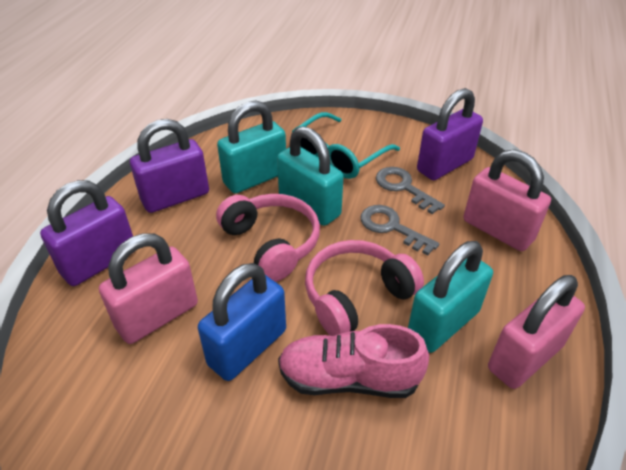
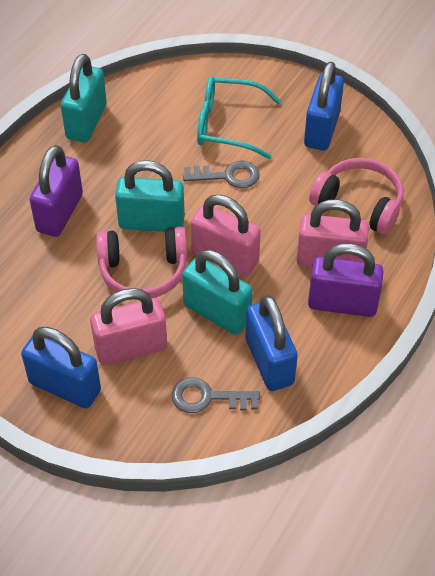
blue padlock: 1 -> 3
pink shoe: 1 -> 0
purple padlock: 3 -> 2

